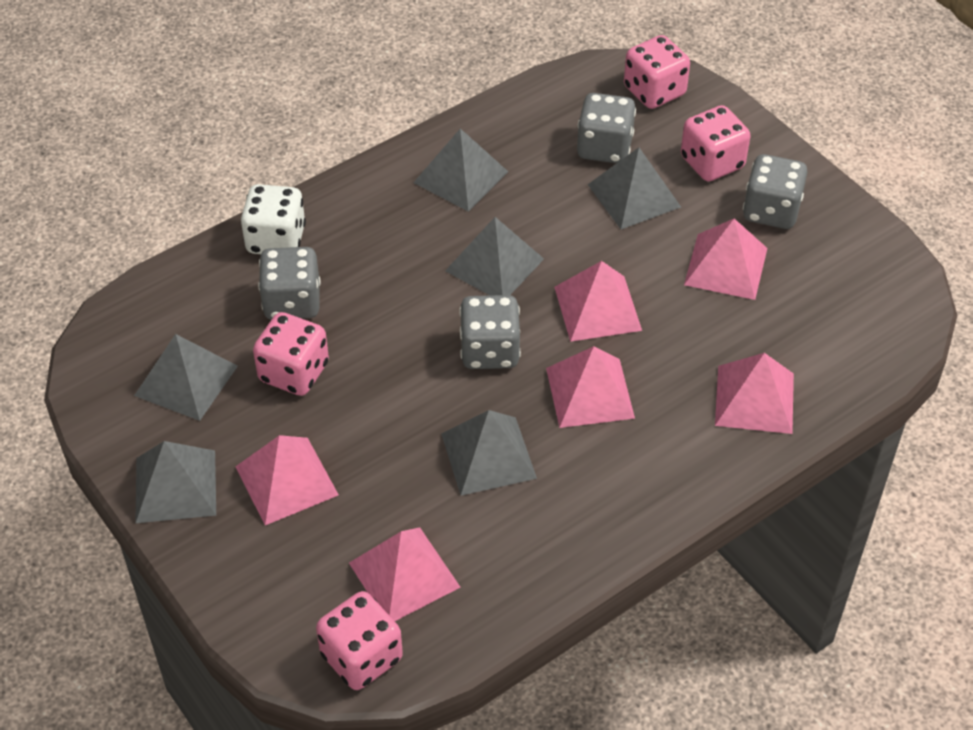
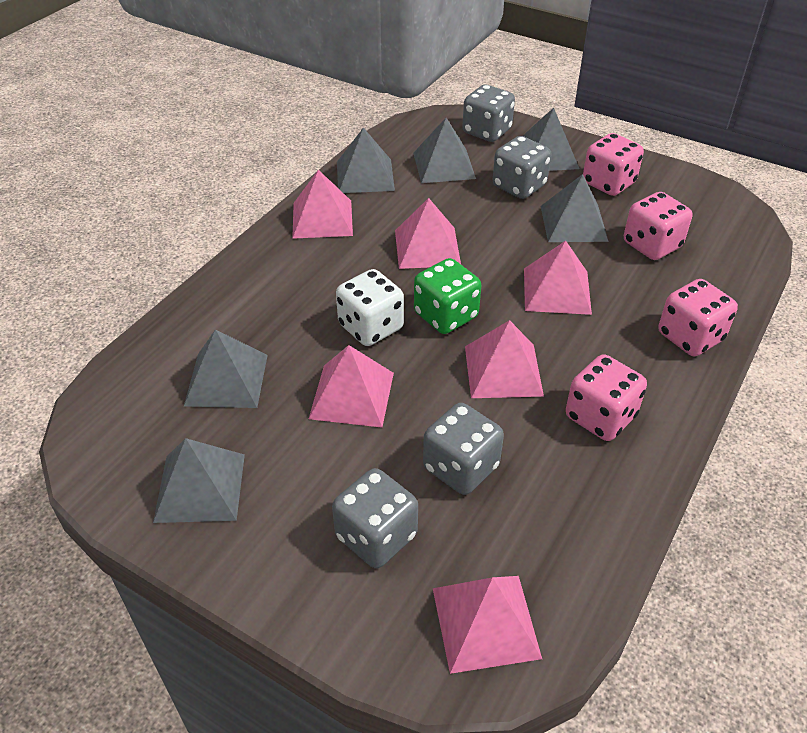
green dice: 0 -> 1

